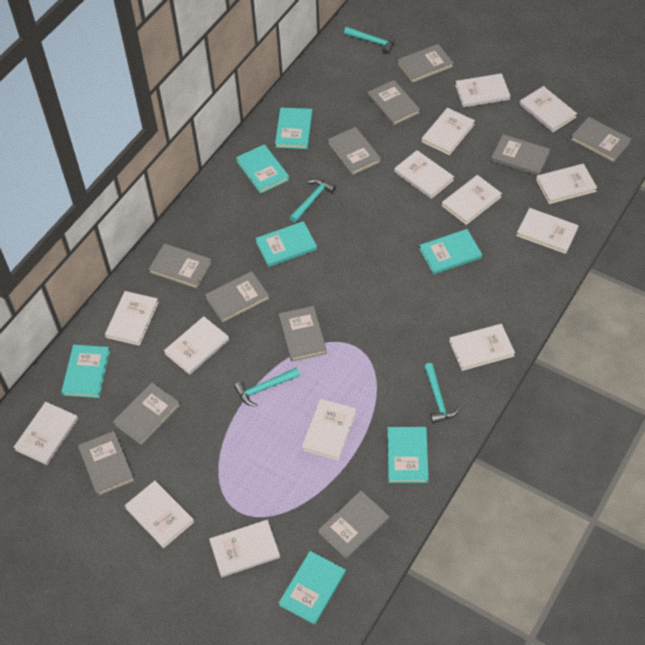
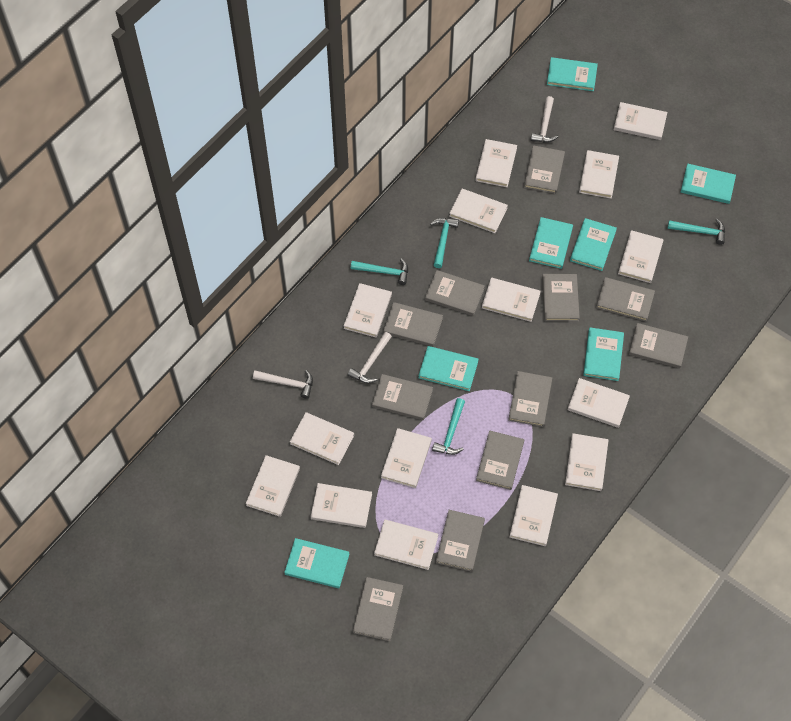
white book: 14 -> 15
white hammer: 0 -> 3

